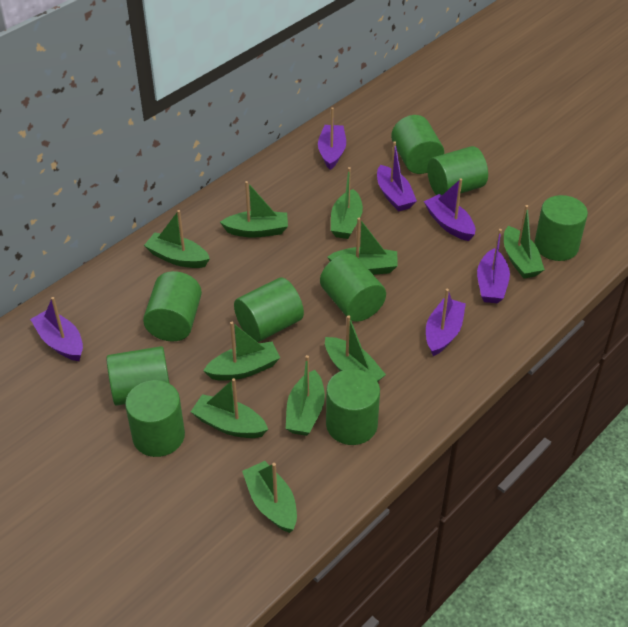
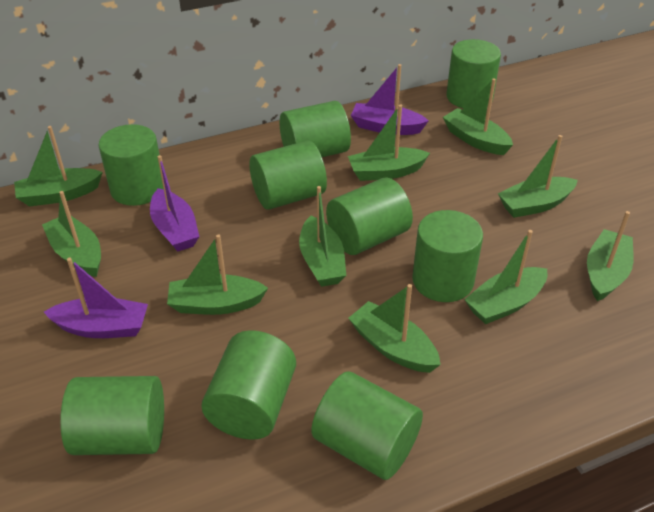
purple boat: 6 -> 3

